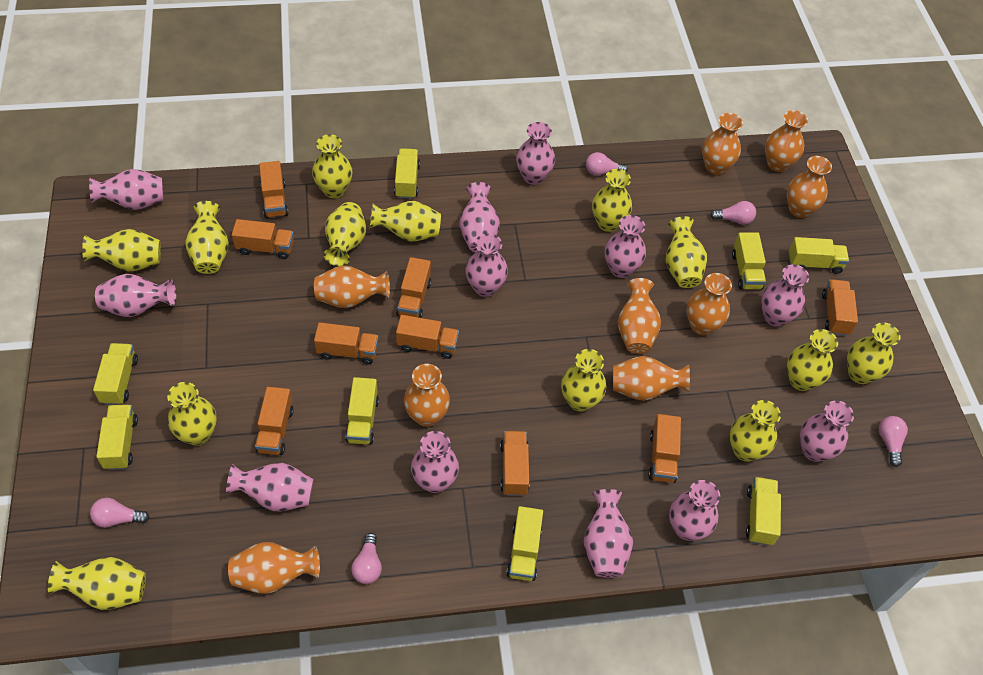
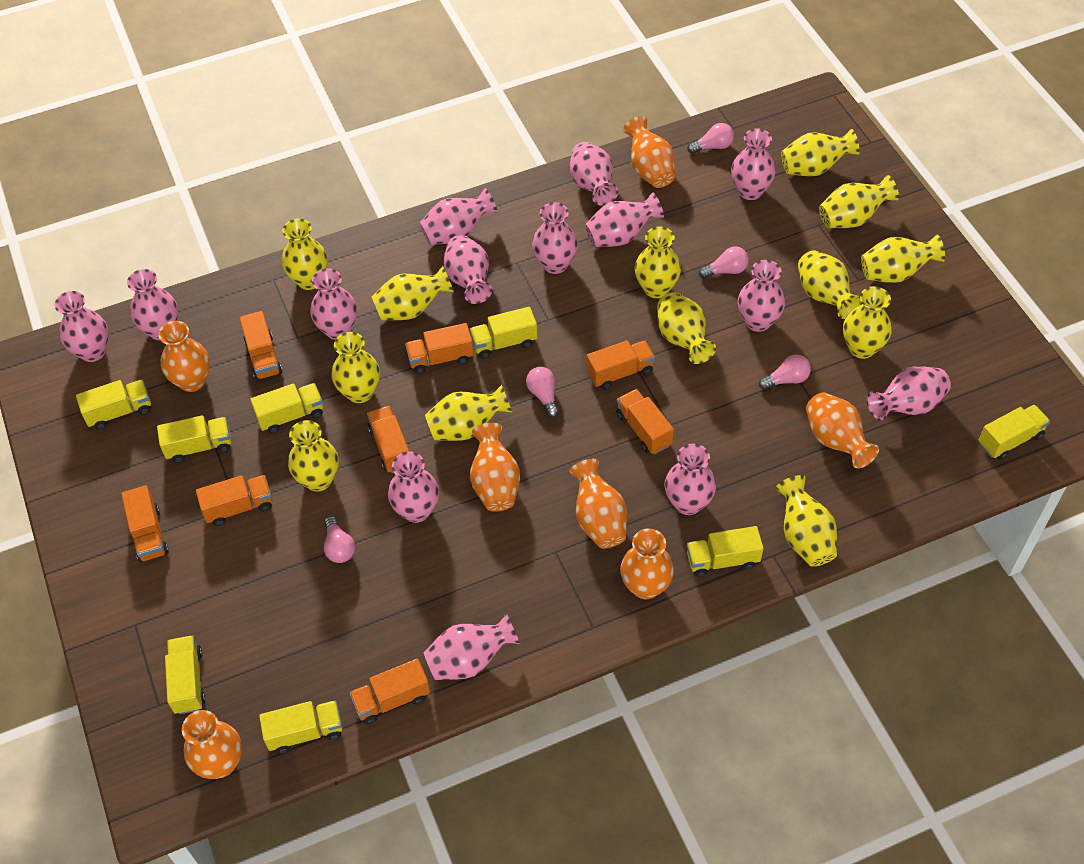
orange truck: 9 -> 8
orange vase: 9 -> 7
pink vase: 12 -> 14

